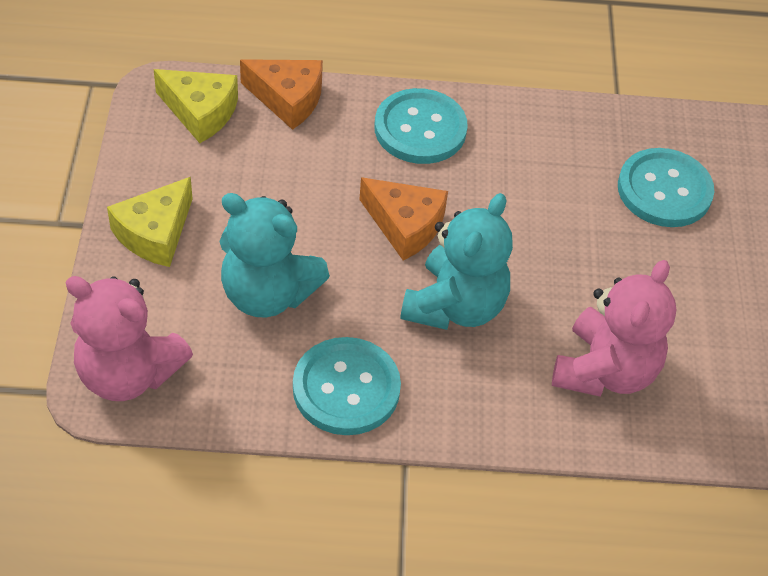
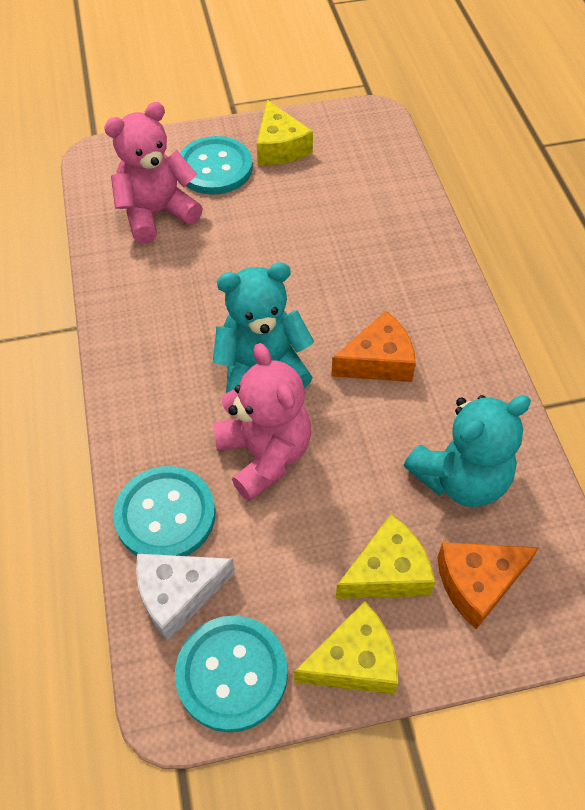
white cheese: 0 -> 1
yellow cheese: 2 -> 3

